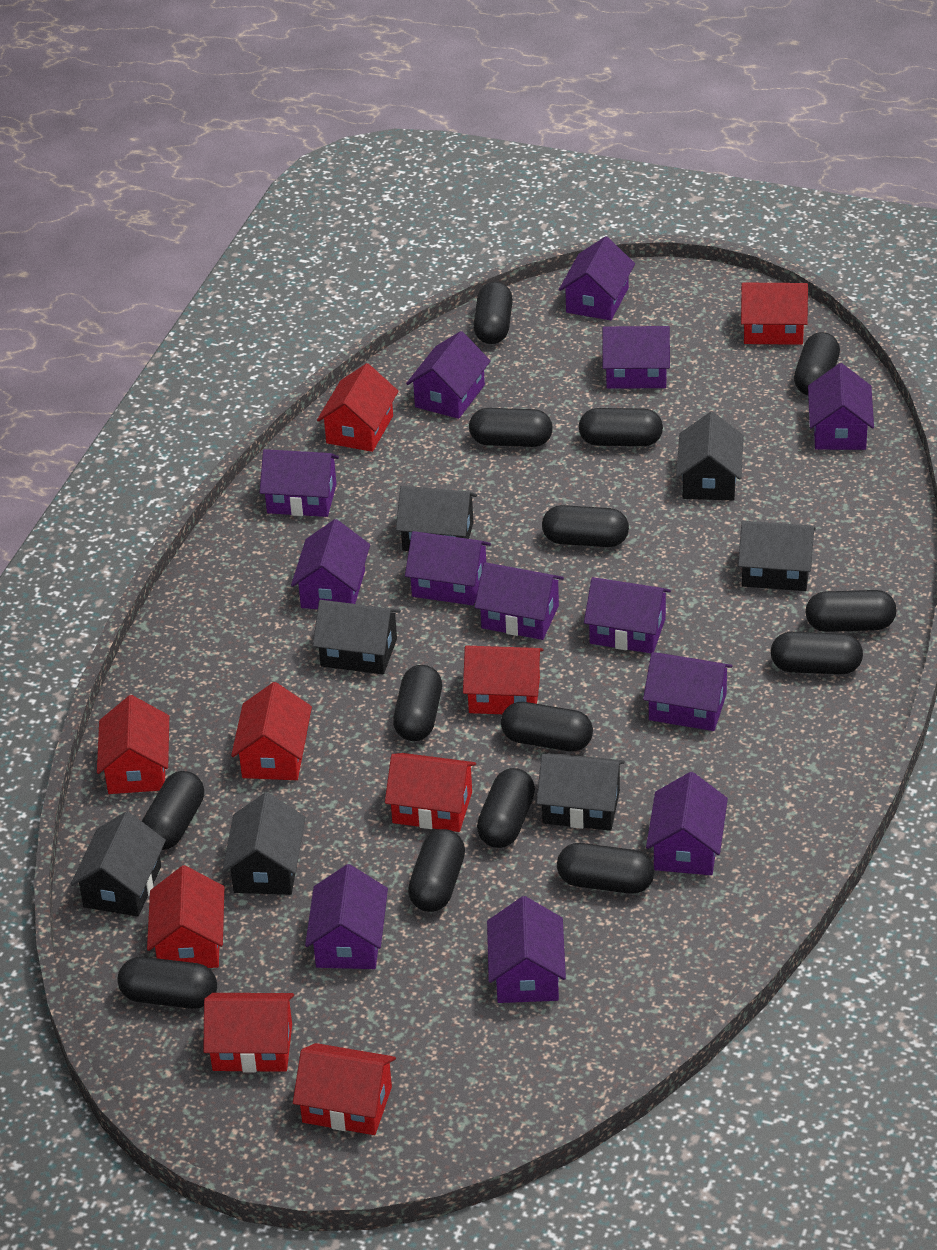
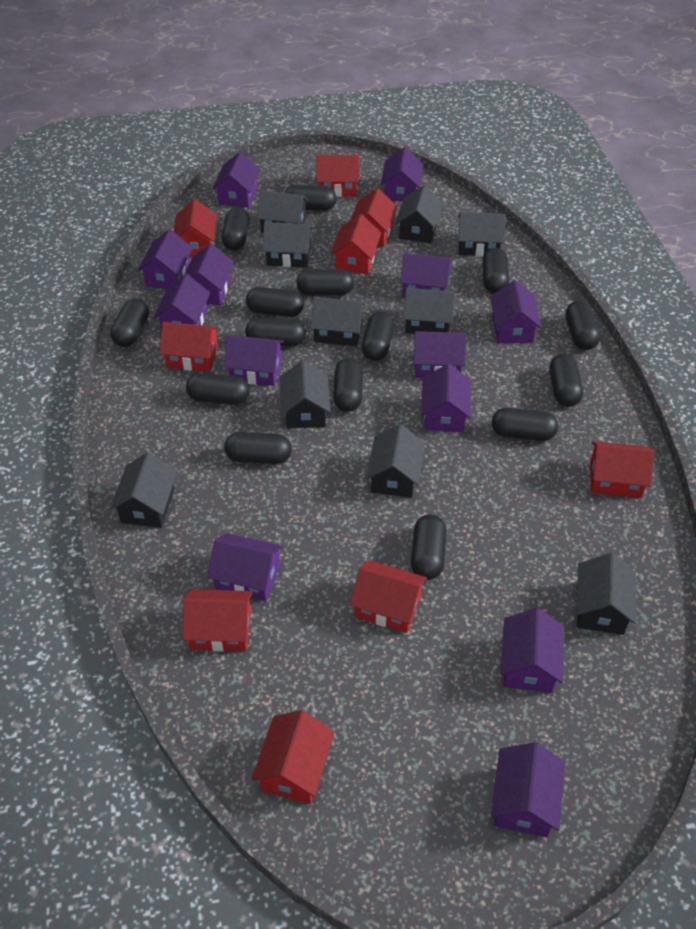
black capsule: 14 -> 15
black house: 7 -> 10

